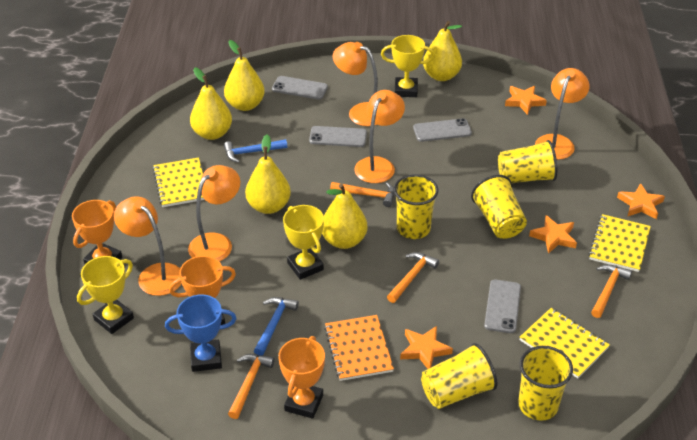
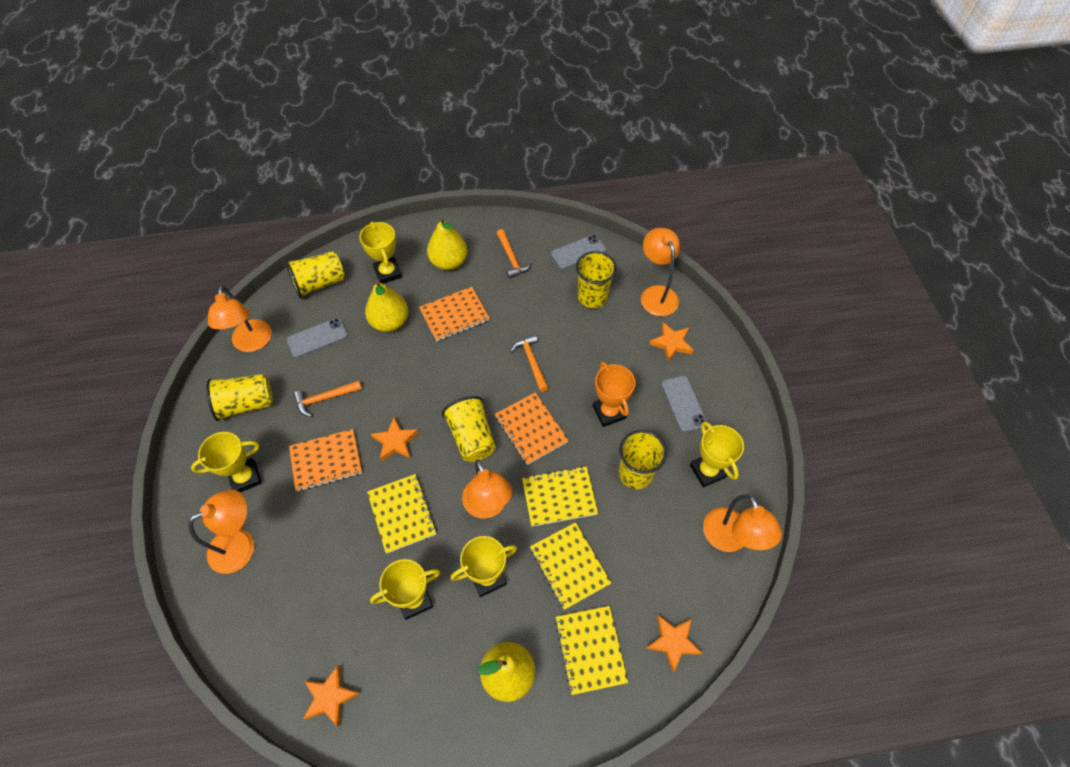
blue hammer: 2 -> 0
blue trophy: 1 -> 0
grey phone: 4 -> 3
orange hammer: 4 -> 3
orange notebook: 1 -> 3
orange trophy: 3 -> 1
yellow notebook: 3 -> 4
yellow pear: 5 -> 3
yellow trophy: 3 -> 5

